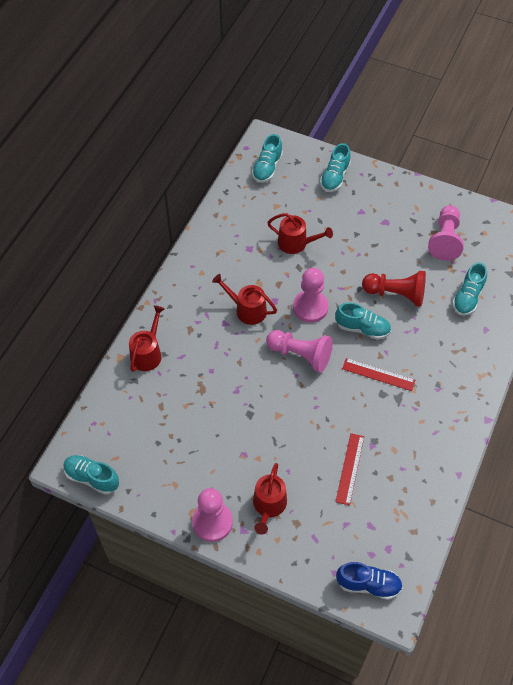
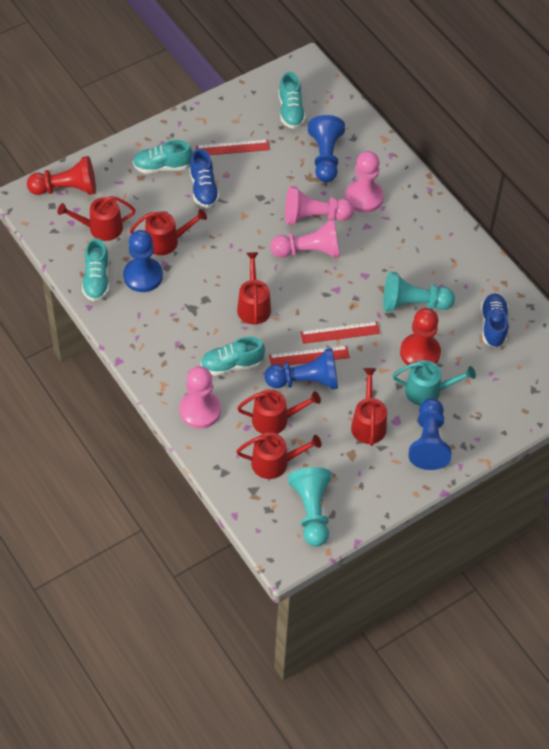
blue pawn: 0 -> 4
blue shoe: 1 -> 2
red pawn: 1 -> 2
red ruler: 2 -> 3
red watering can: 4 -> 6
turquoise pawn: 0 -> 2
turquoise shoe: 5 -> 4
turquoise watering can: 0 -> 1

